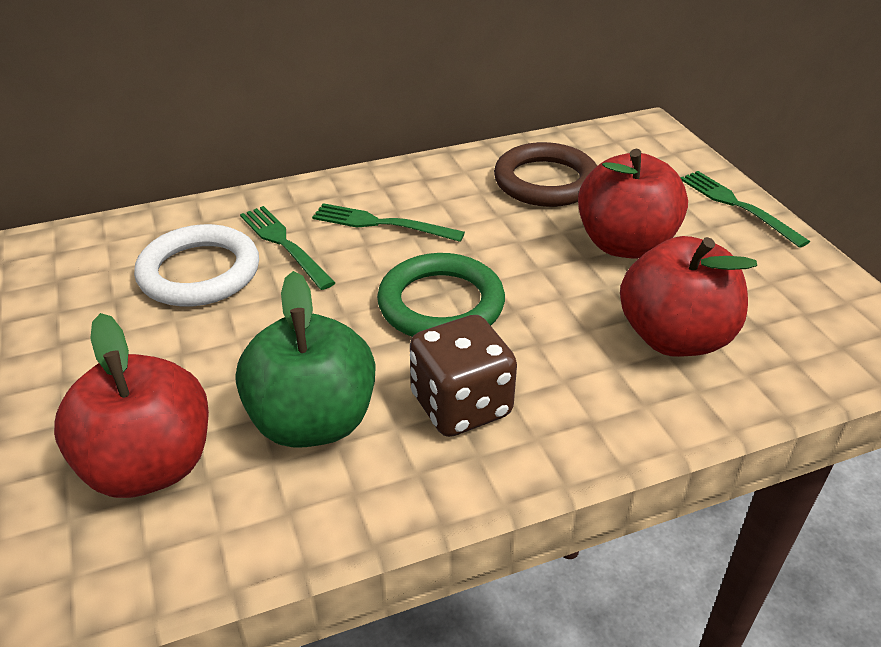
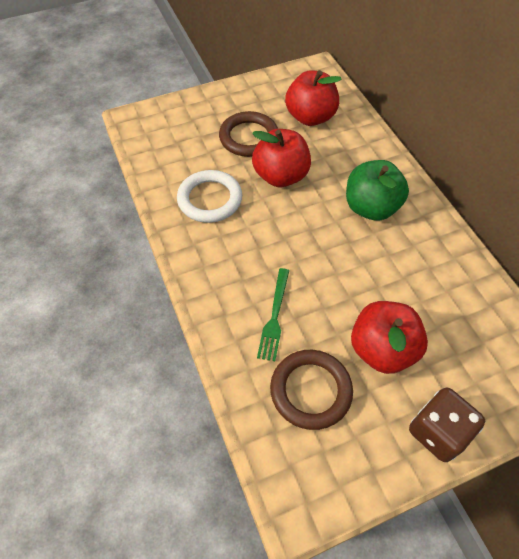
brown ring: 1 -> 2
green fork: 3 -> 1
green ring: 1 -> 0

